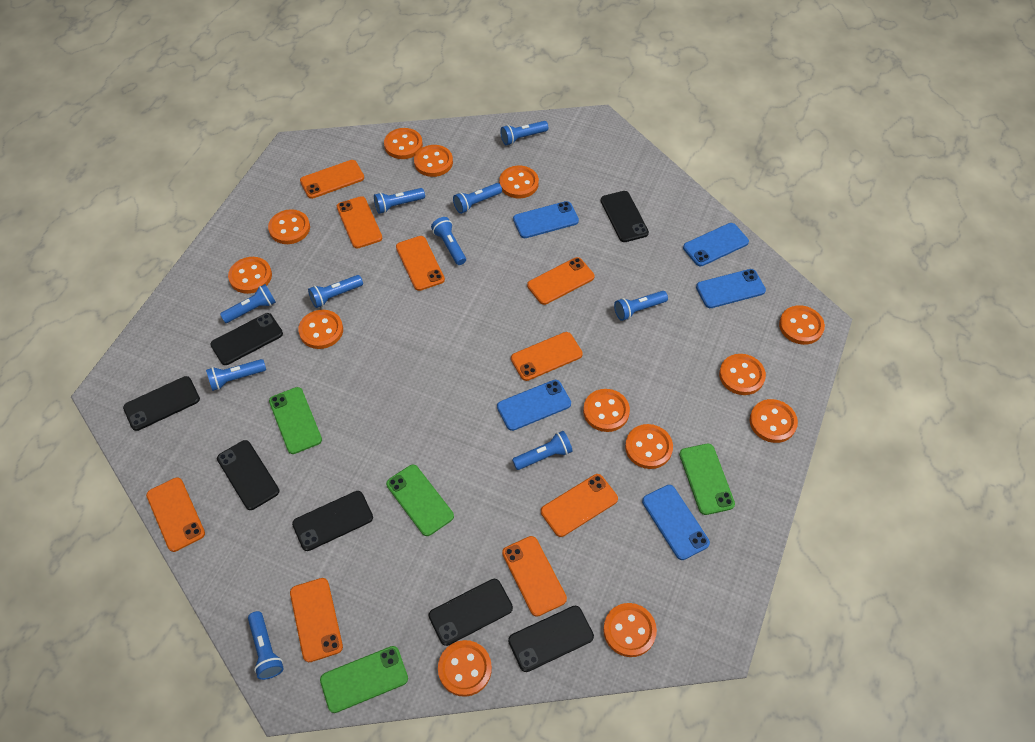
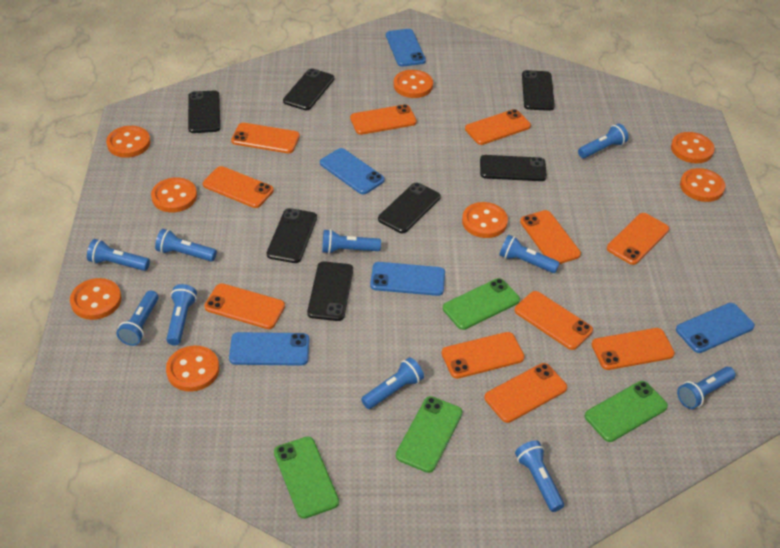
orange button: 13 -> 8
orange phone: 9 -> 11

